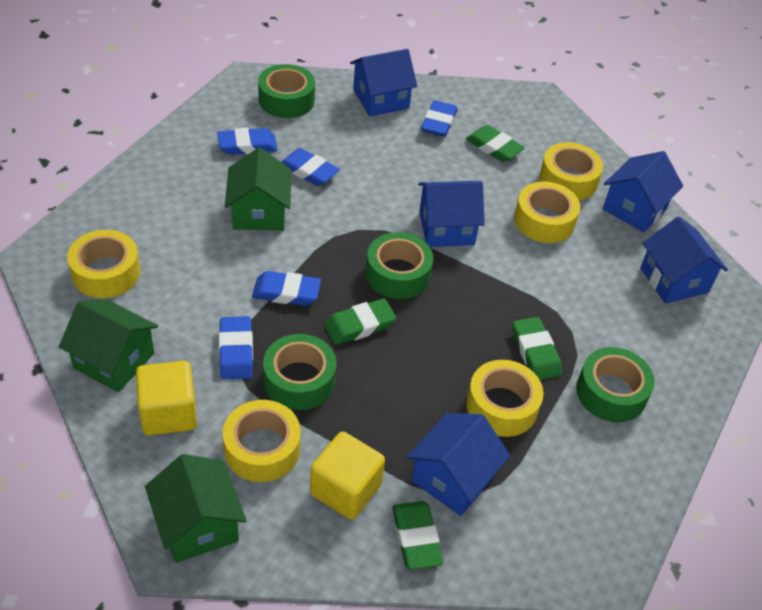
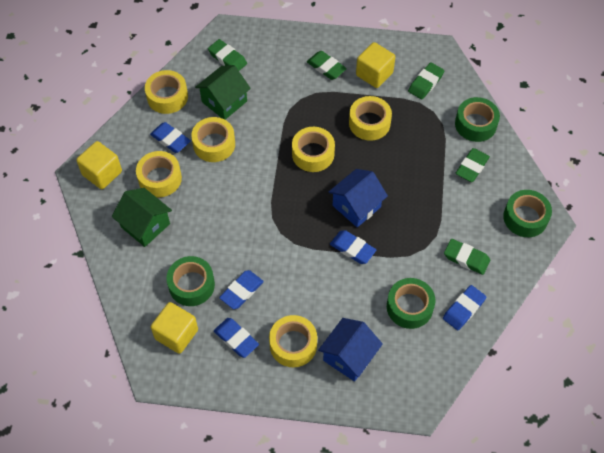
blue house: 5 -> 2
green eraser: 4 -> 5
green house: 3 -> 2
yellow cube: 2 -> 3
yellow tape: 5 -> 6

